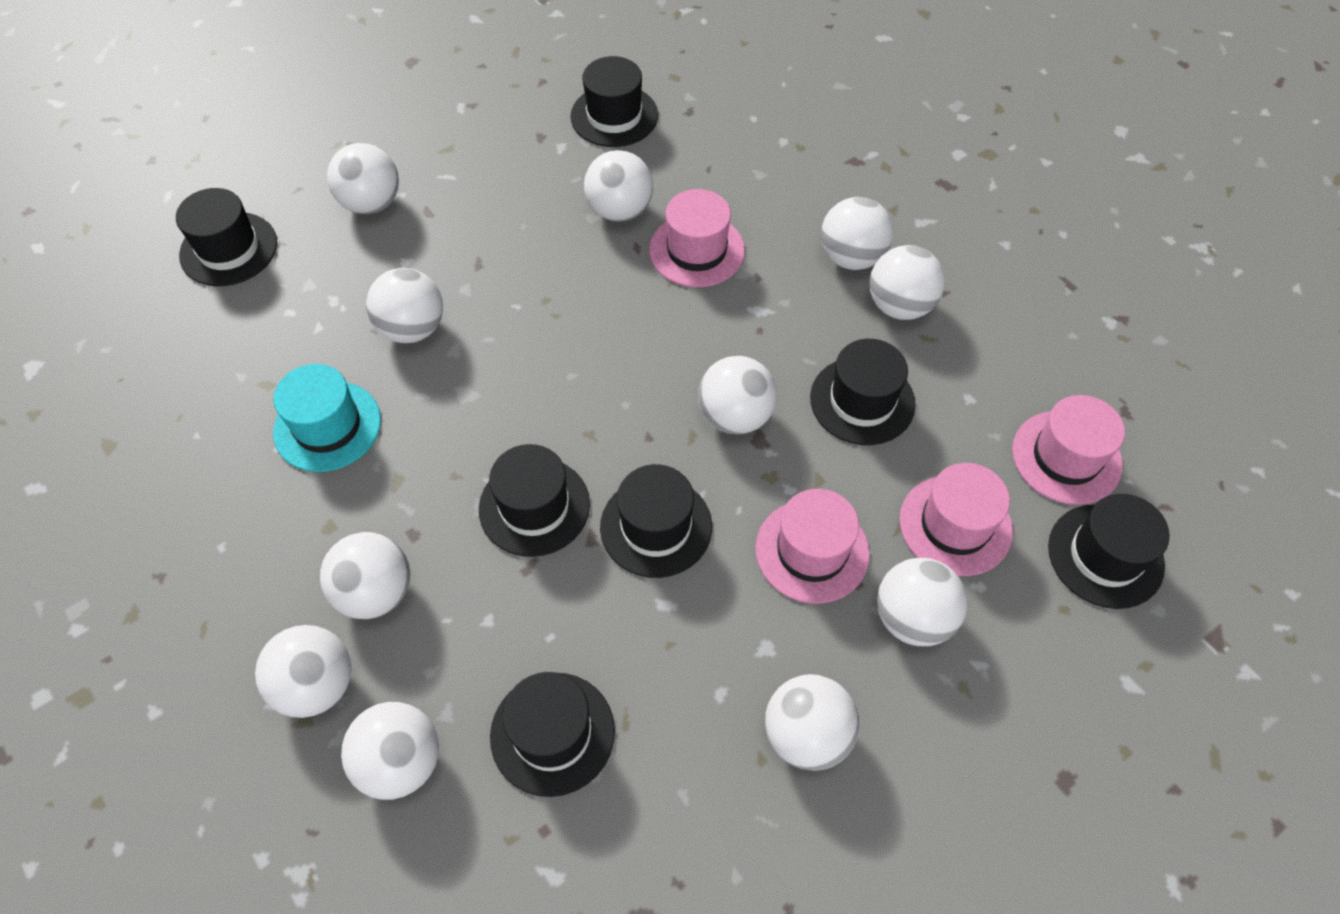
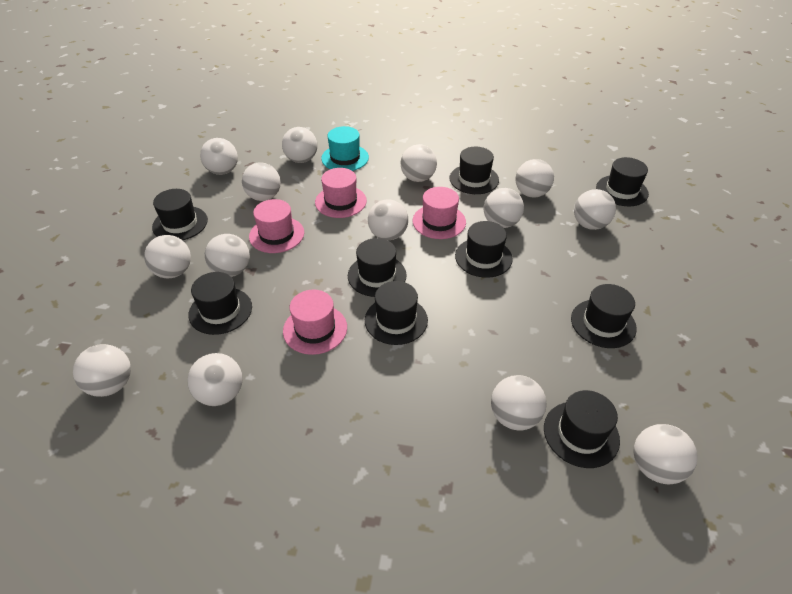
black hat: 7 -> 9
white ball: 11 -> 14

